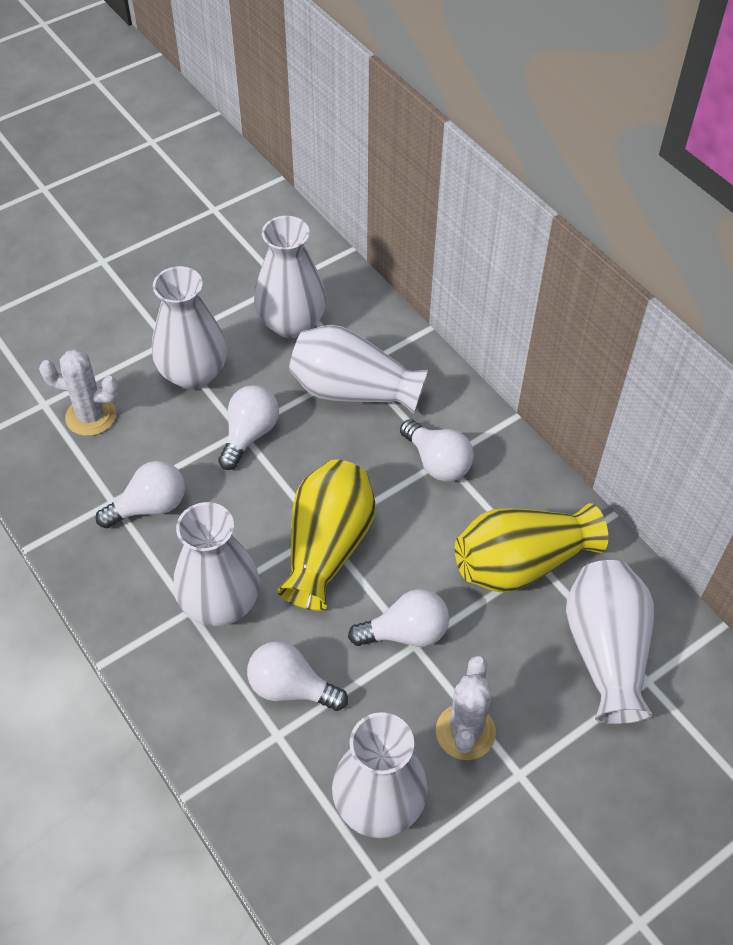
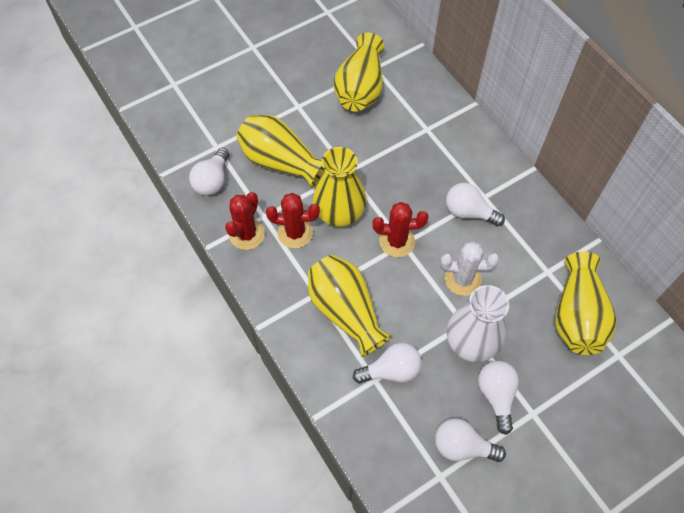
red cactus: 0 -> 3
white cactus: 2 -> 1
white vase: 6 -> 1
yellow vase: 2 -> 5

